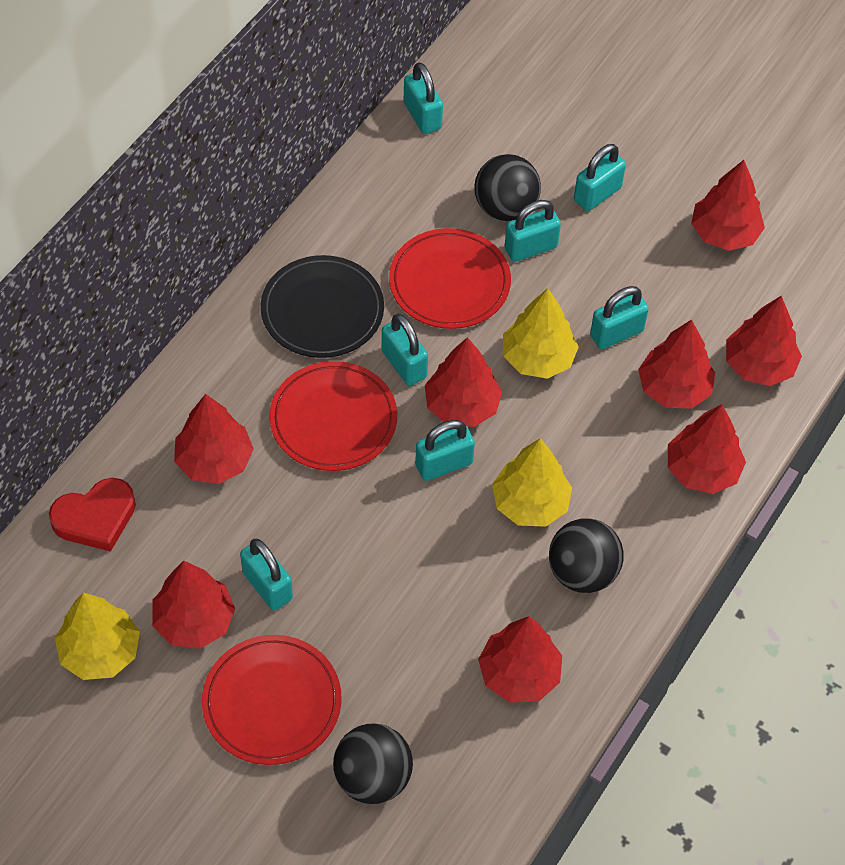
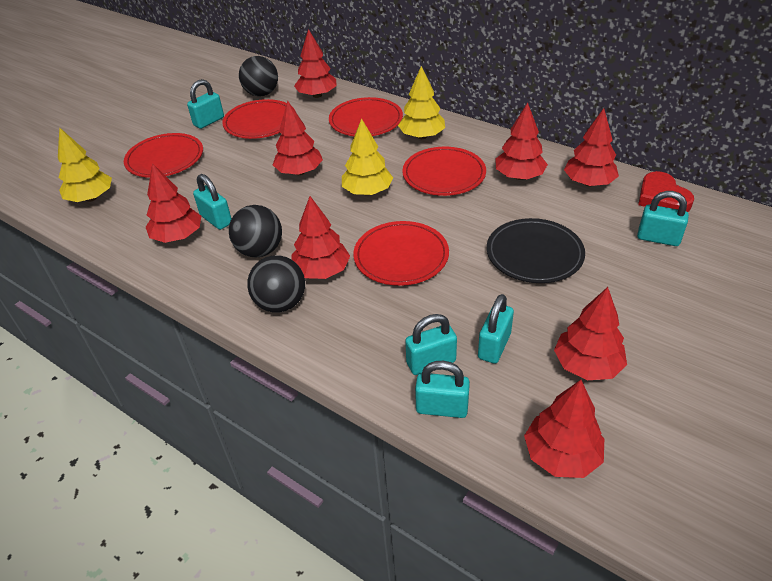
red plate: 3 -> 5
turquoise padlock: 7 -> 6

